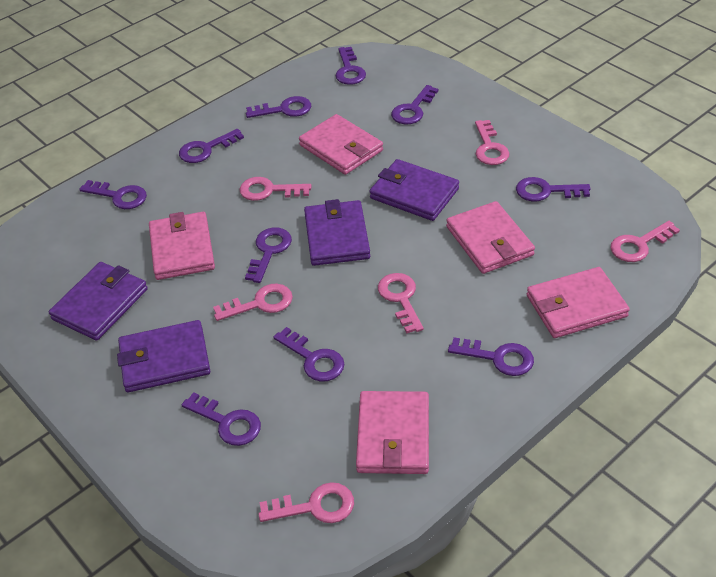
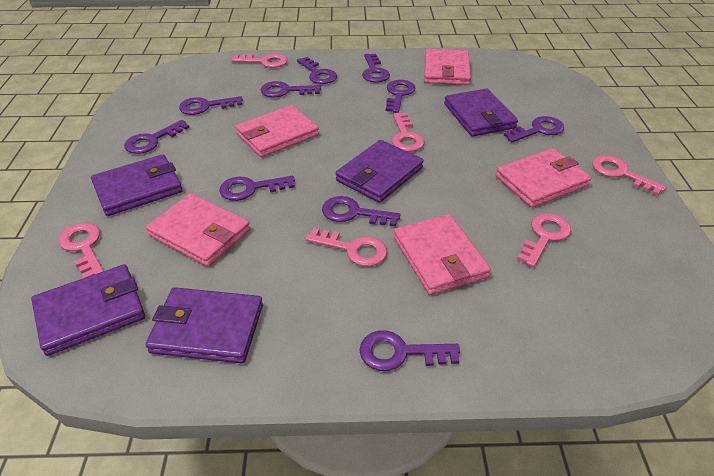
purple wallet: 4 -> 5

